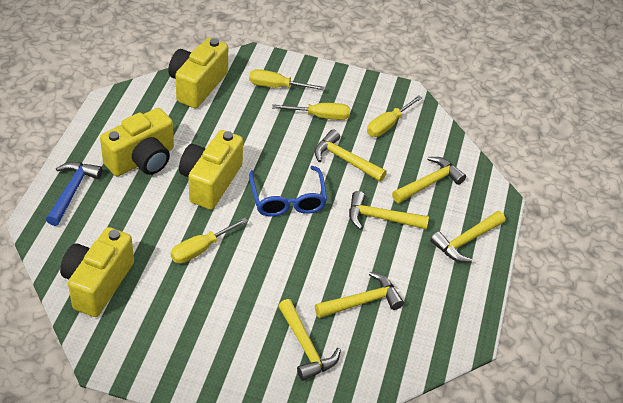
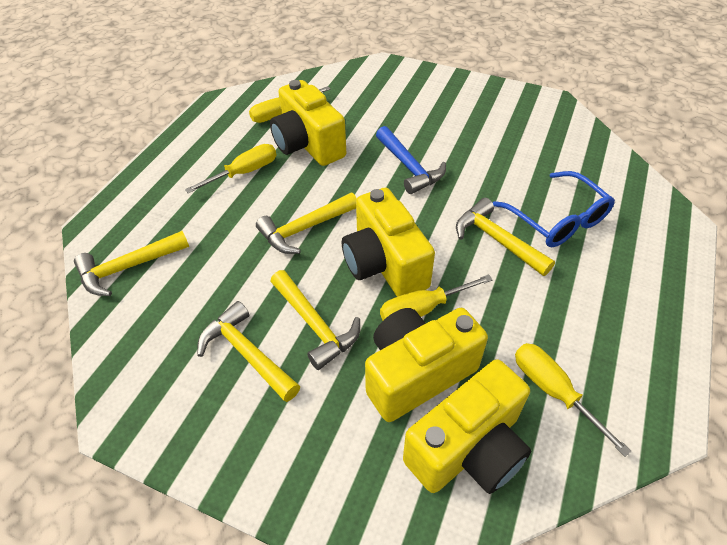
yellow hammer: 6 -> 5

